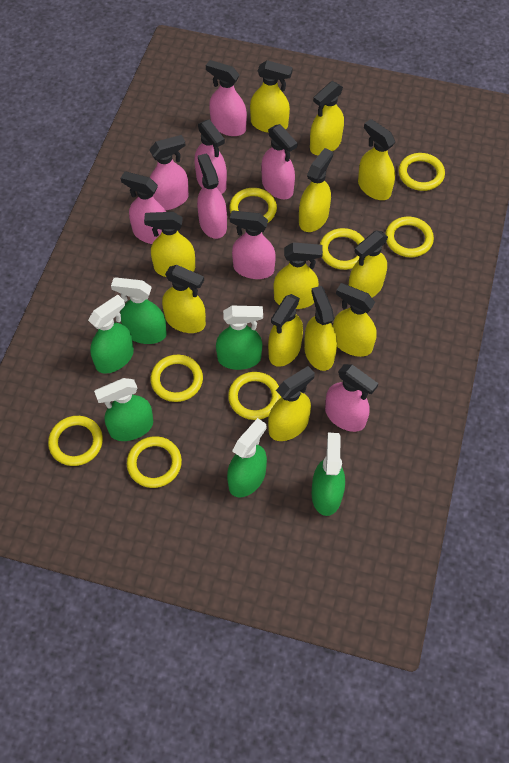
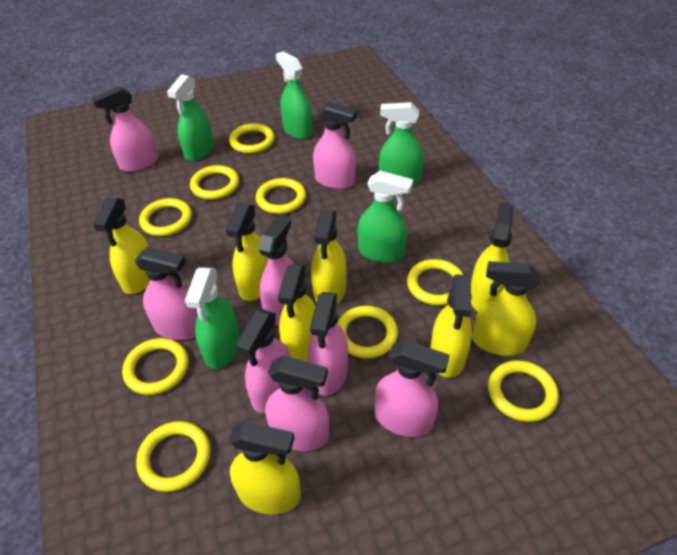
green spray bottle: 6 -> 5
yellow ring: 8 -> 9
yellow spray bottle: 12 -> 8

